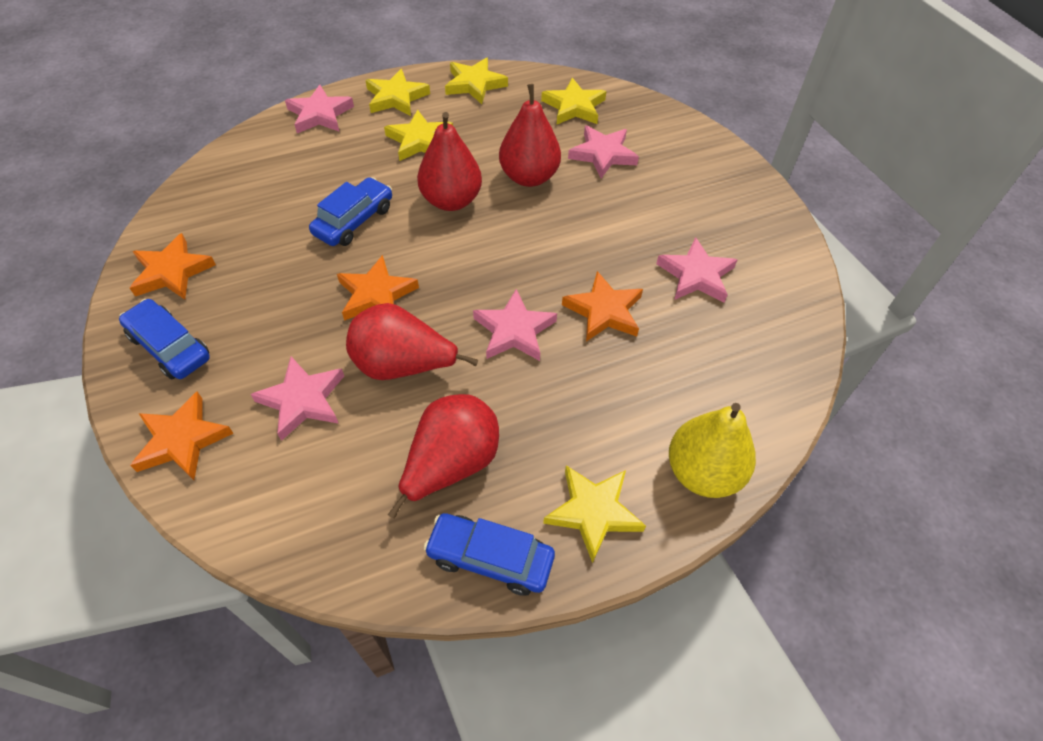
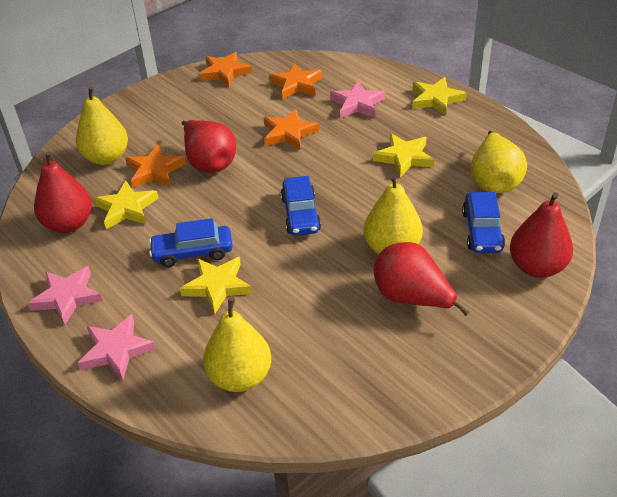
pink star: 5 -> 3
yellow pear: 1 -> 4
yellow star: 5 -> 4

